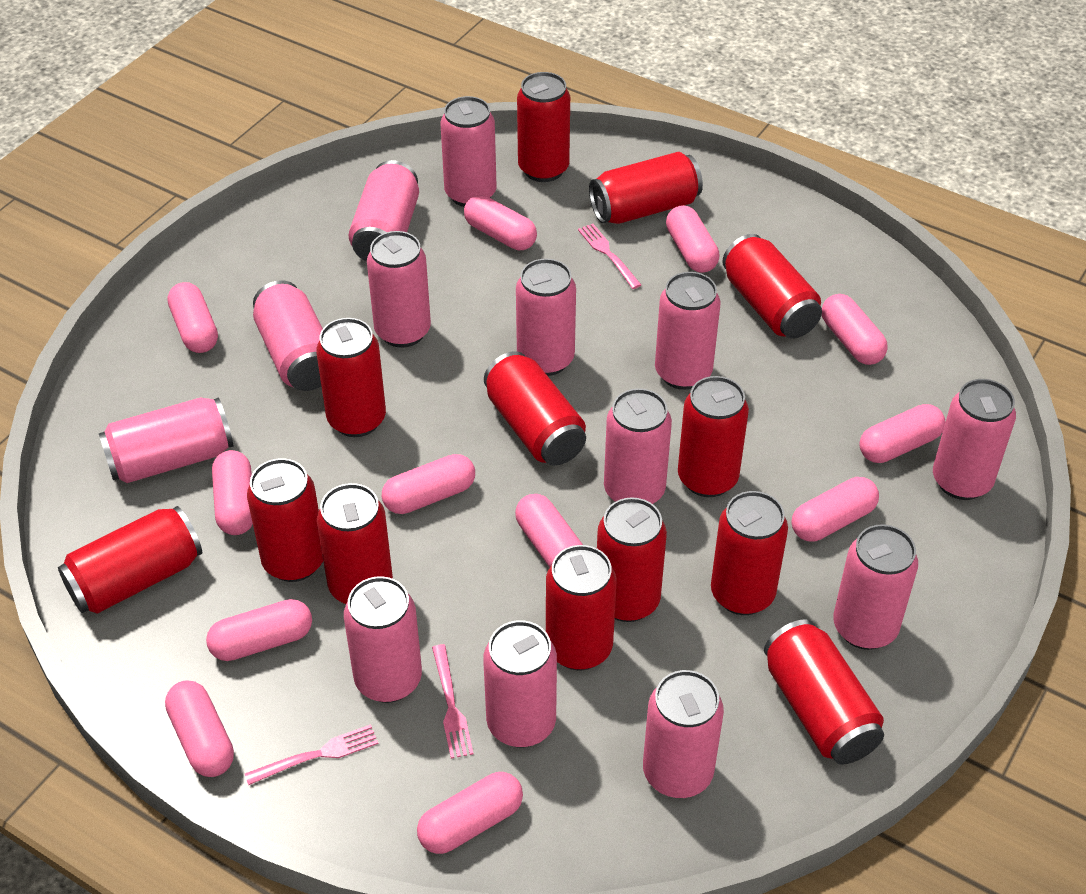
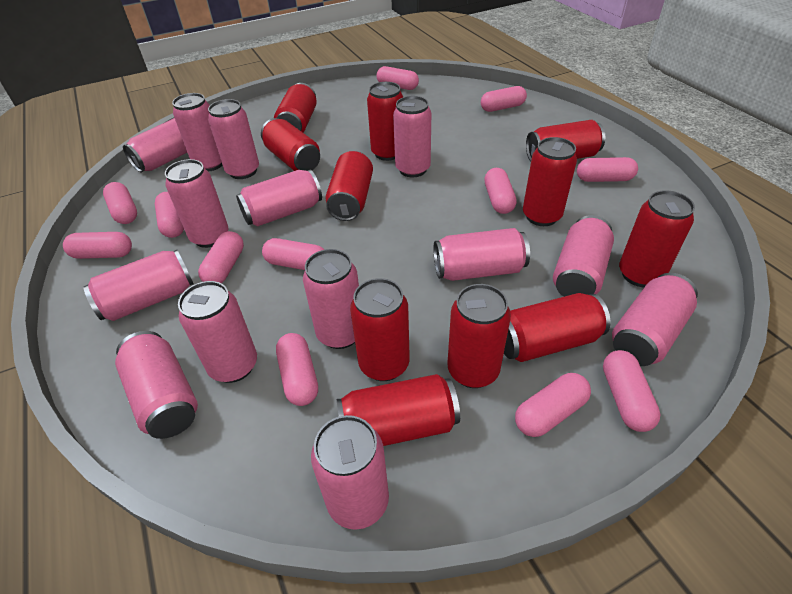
pink can: 13 -> 14
pink fork: 3 -> 0
red can: 13 -> 11

